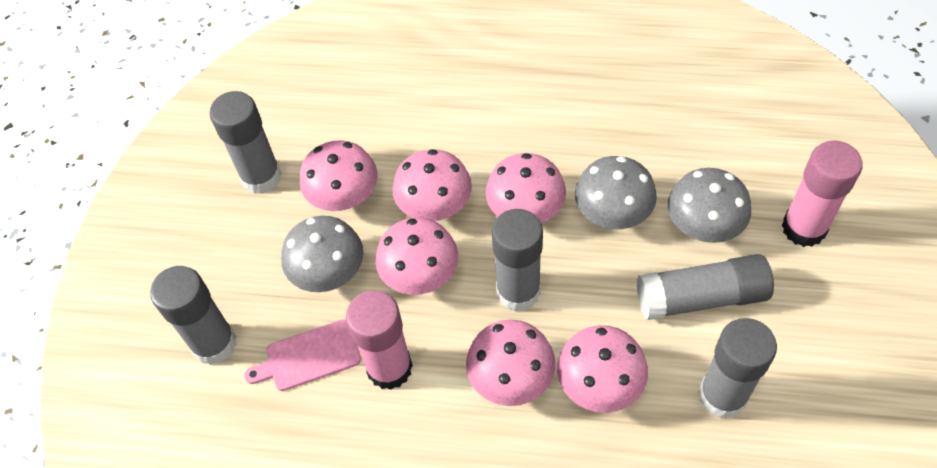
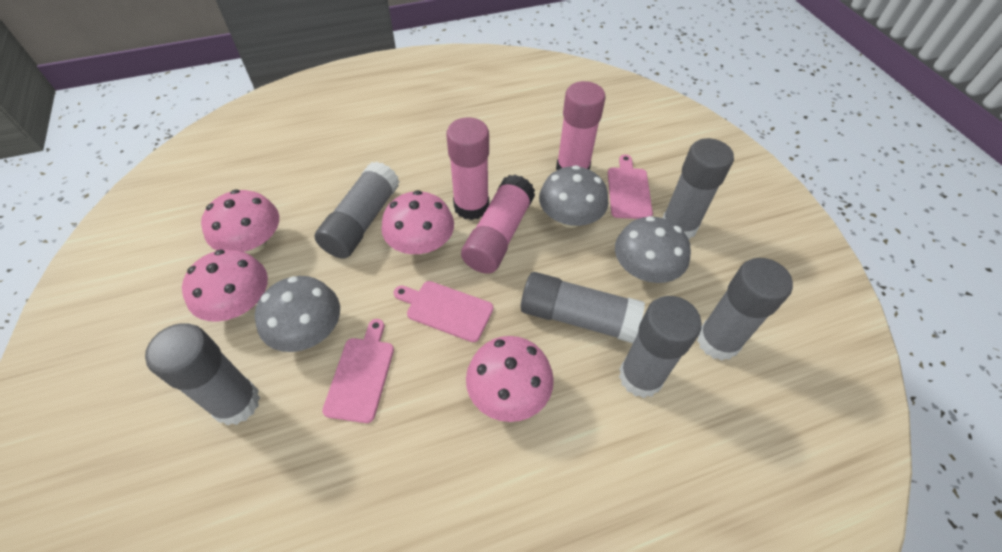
grey glue stick: 5 -> 6
pink cutting board: 1 -> 3
pink glue stick: 2 -> 3
pink mushroom: 6 -> 4

